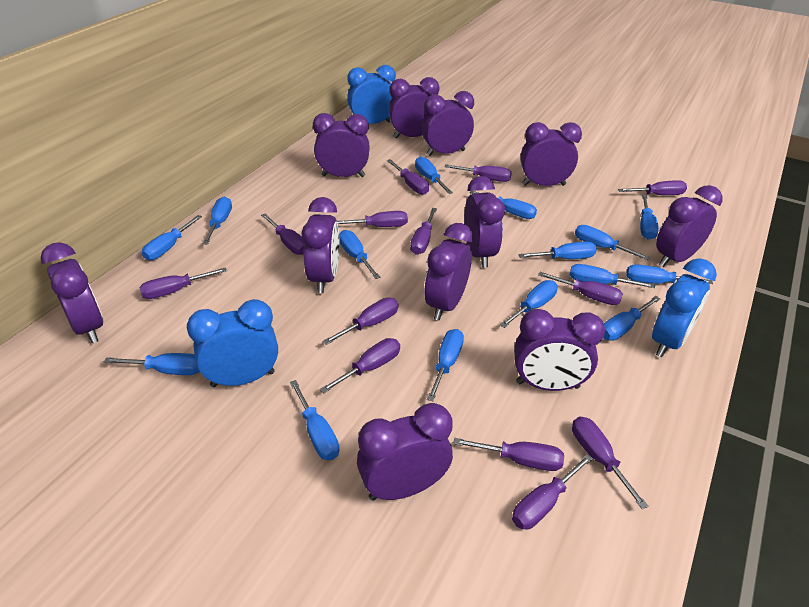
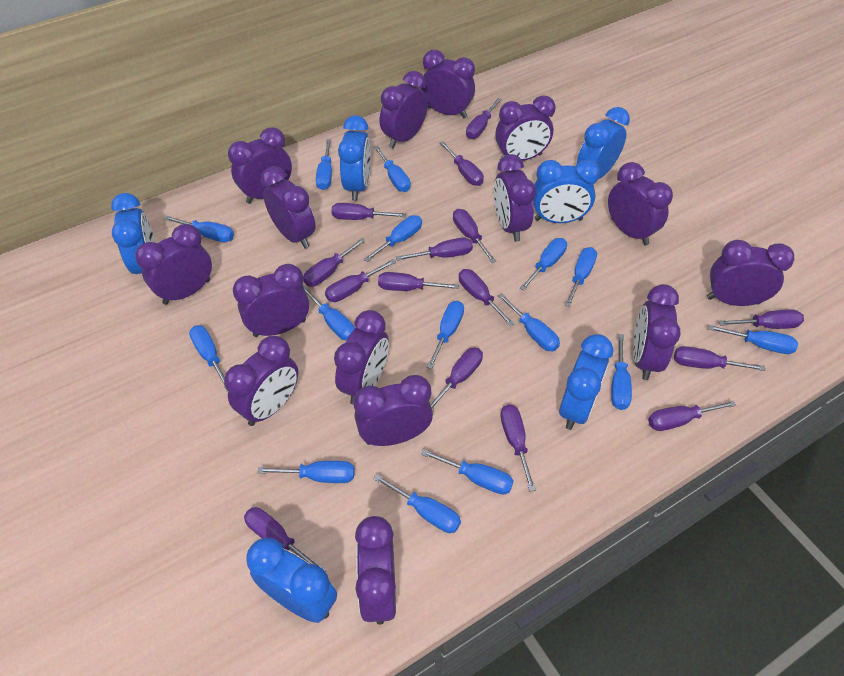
blue clock: 3 -> 6
purple clock: 11 -> 15
purple screwdriver: 13 -> 15

